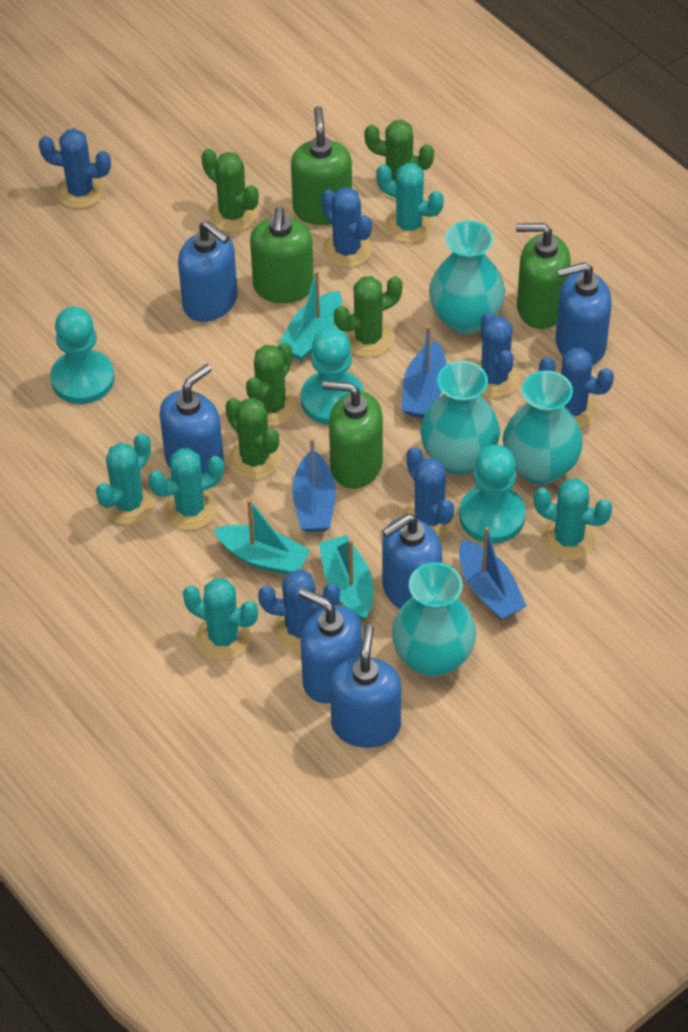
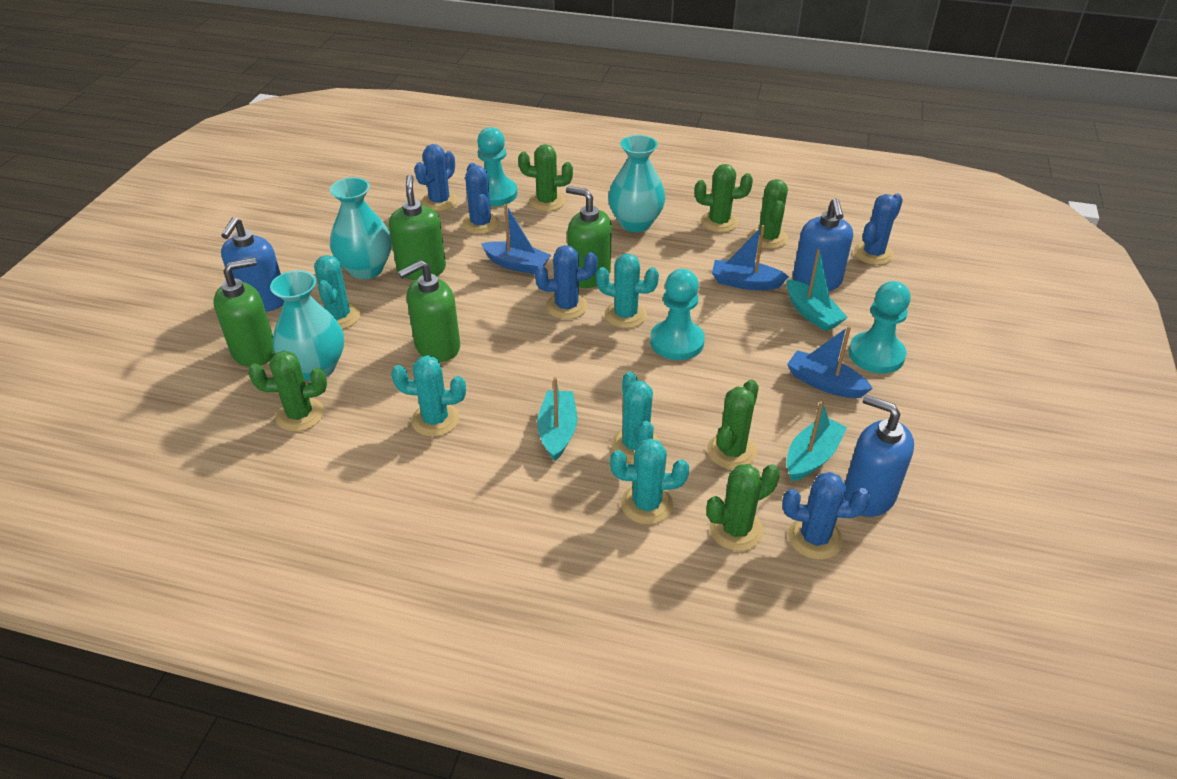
blue cactus: 6 -> 5
blue soap dispenser: 6 -> 3
green cactus: 5 -> 6
turquoise vase: 4 -> 3

